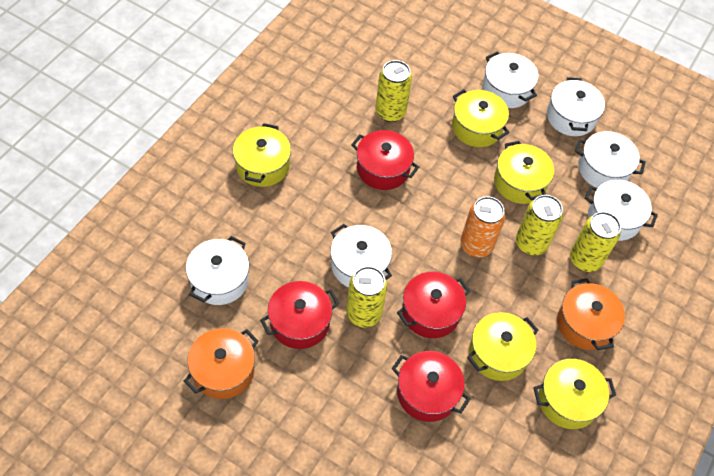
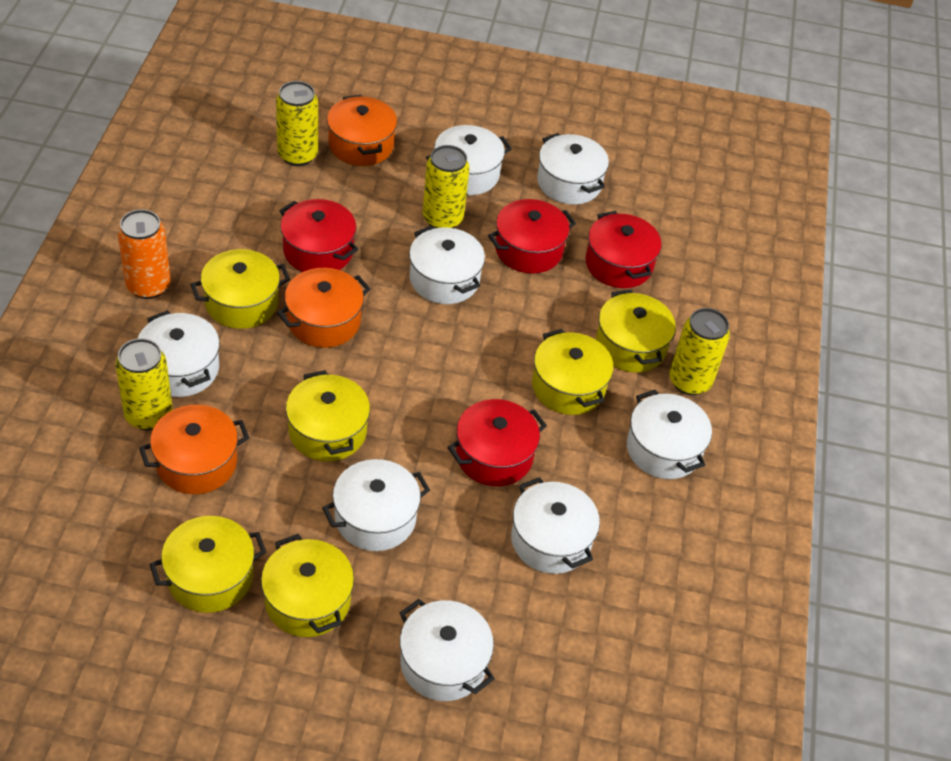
orange pot: 2 -> 3
white pot: 6 -> 8
yellow pot: 5 -> 6

